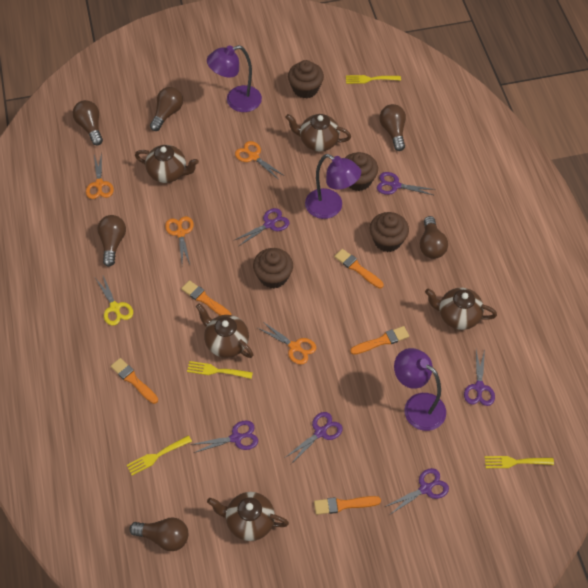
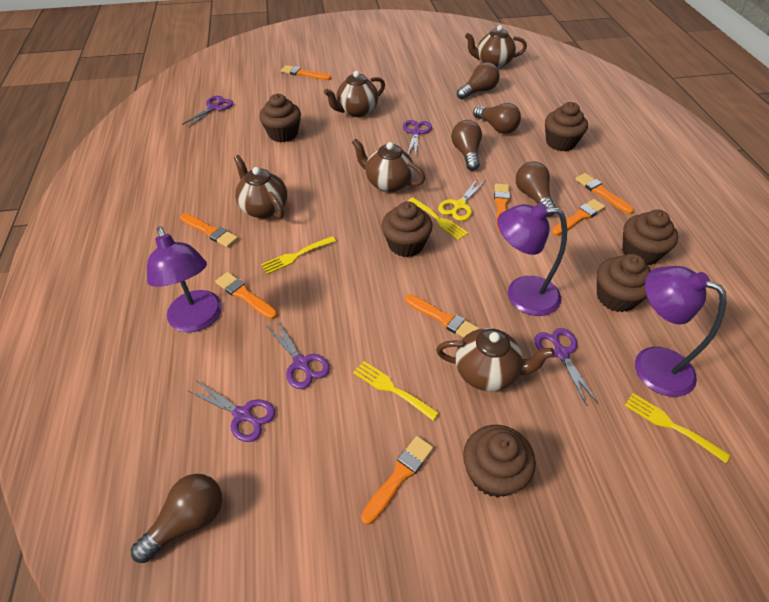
brown cupcake: 4 -> 6
brown light bulb: 6 -> 5
orange brush: 5 -> 8
orange scissors: 4 -> 0
purple scissors: 6 -> 5

